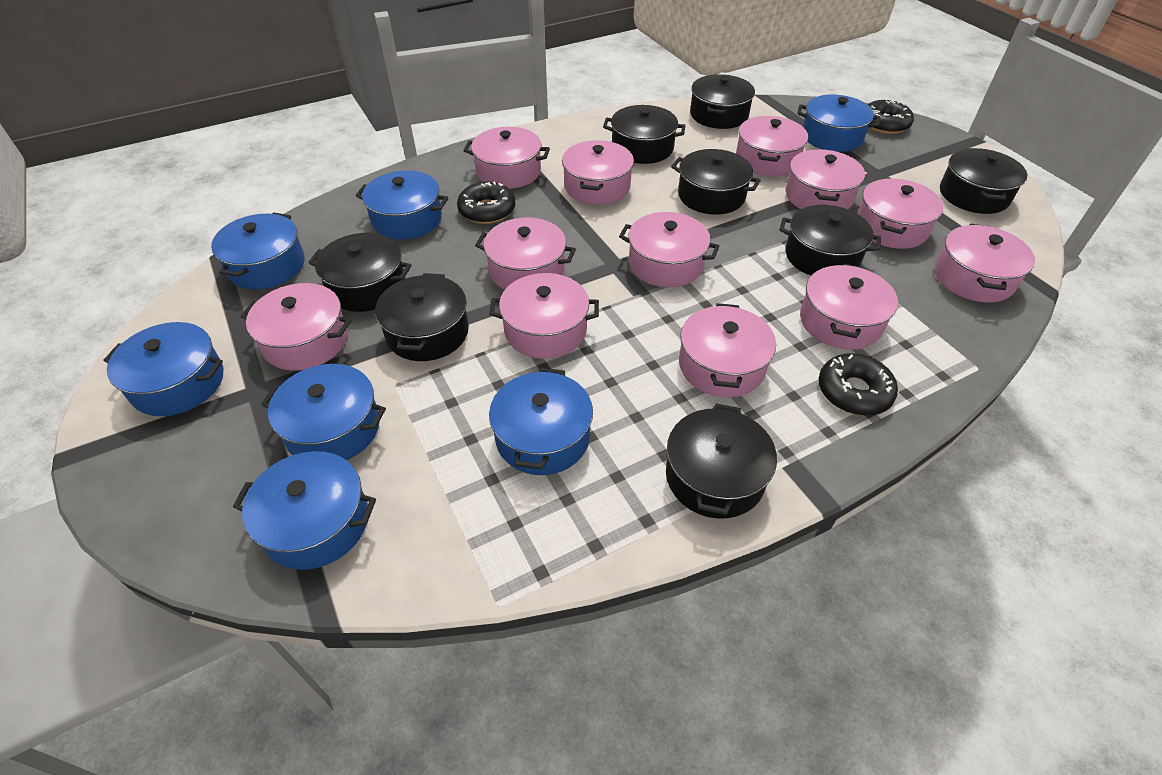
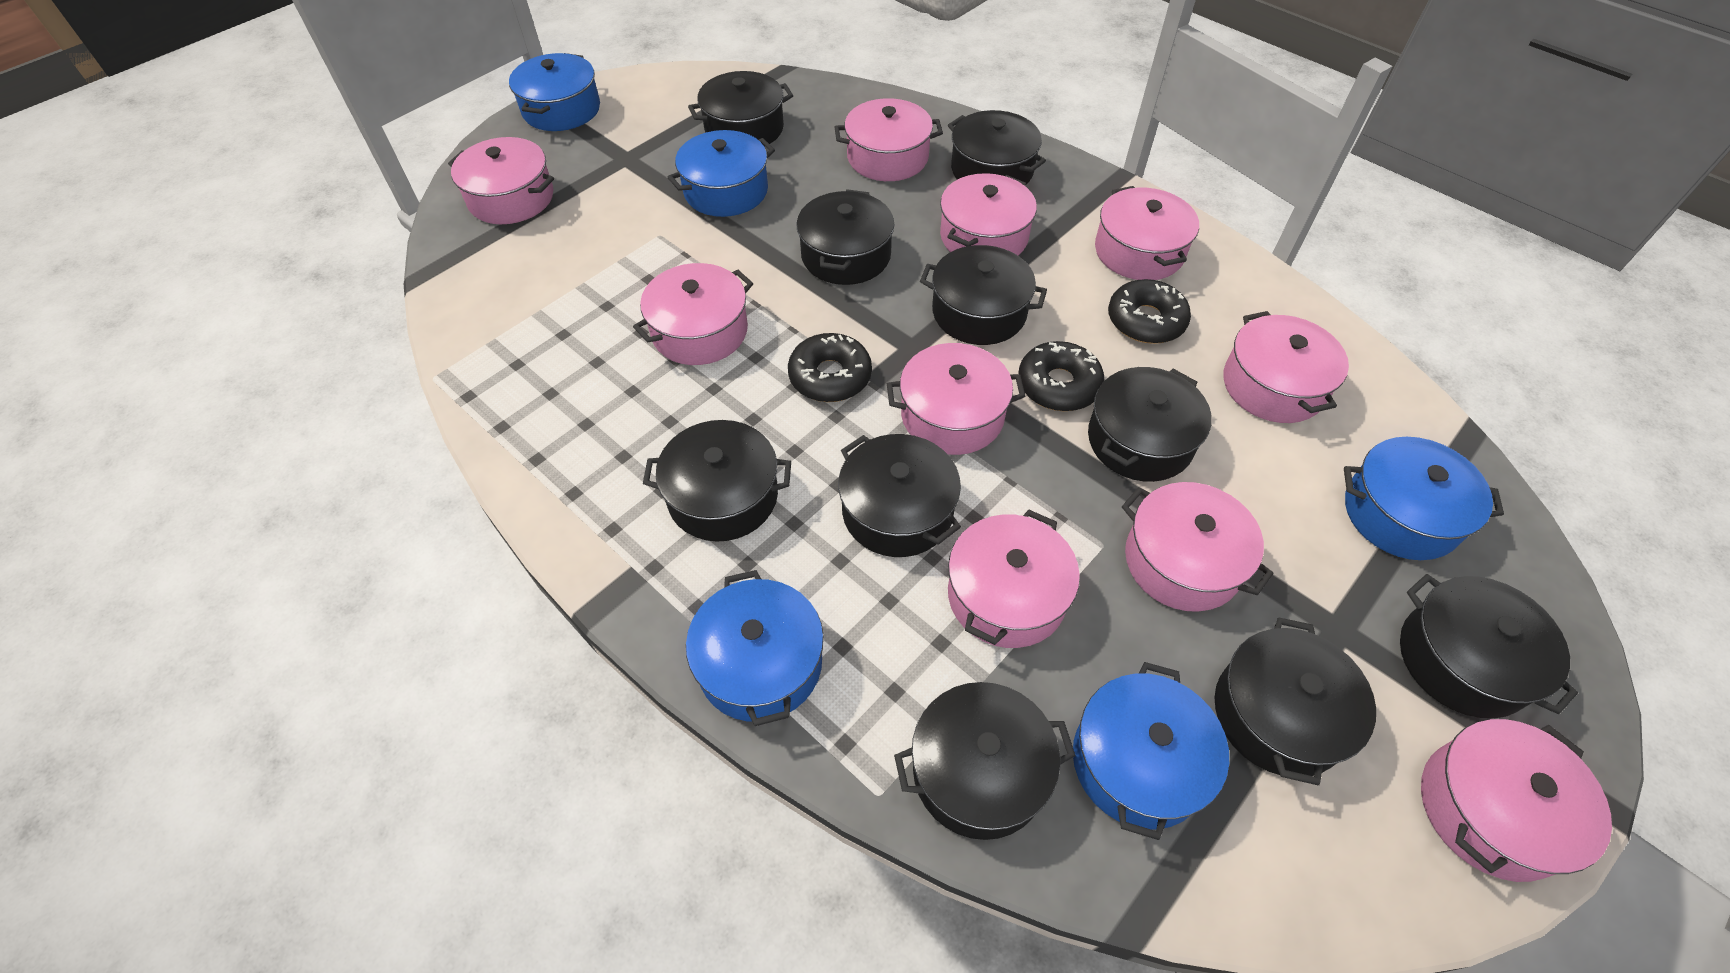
black pot: 8 -> 10
blue pot: 7 -> 5
pink pot: 12 -> 10

